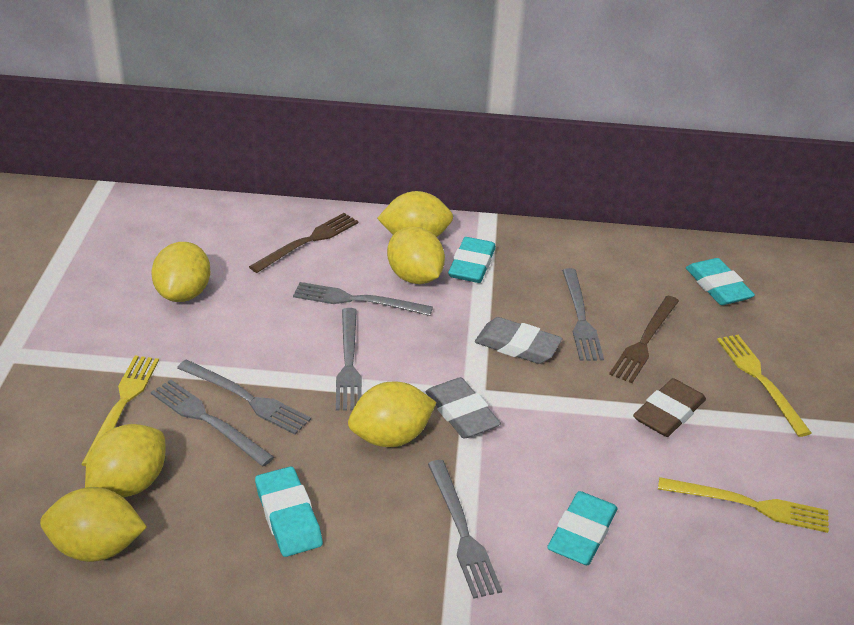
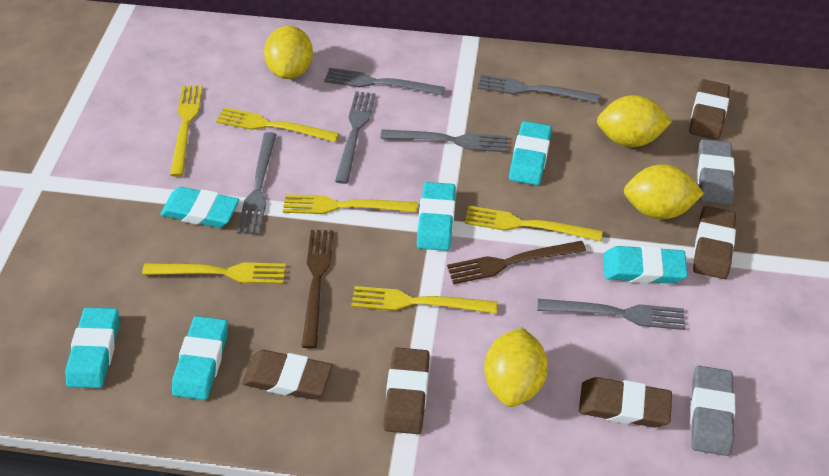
brown eraser: 1 -> 5
turquoise eraser: 4 -> 6
yellow fork: 3 -> 6
yellow lemon: 6 -> 4

